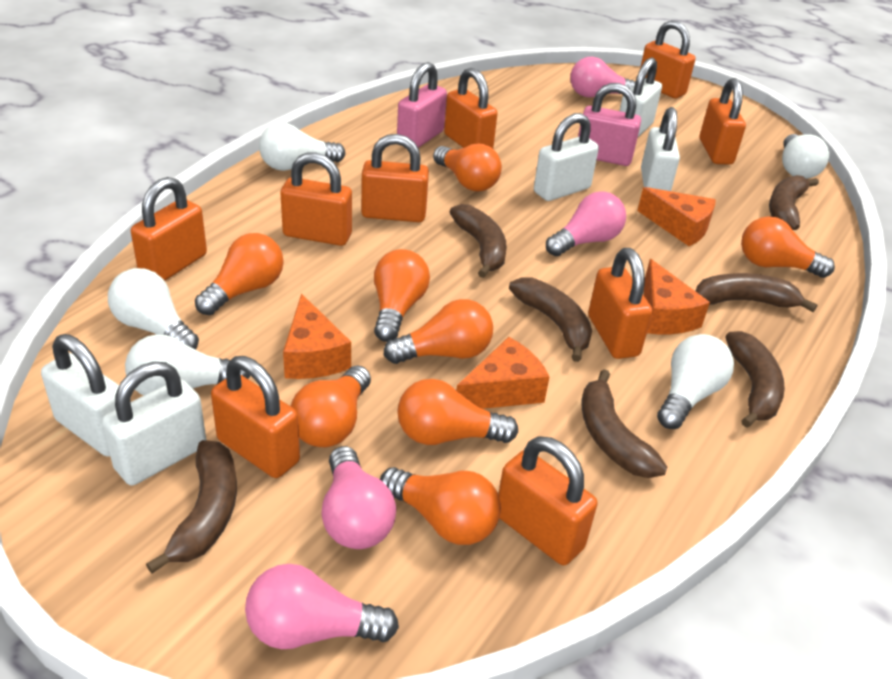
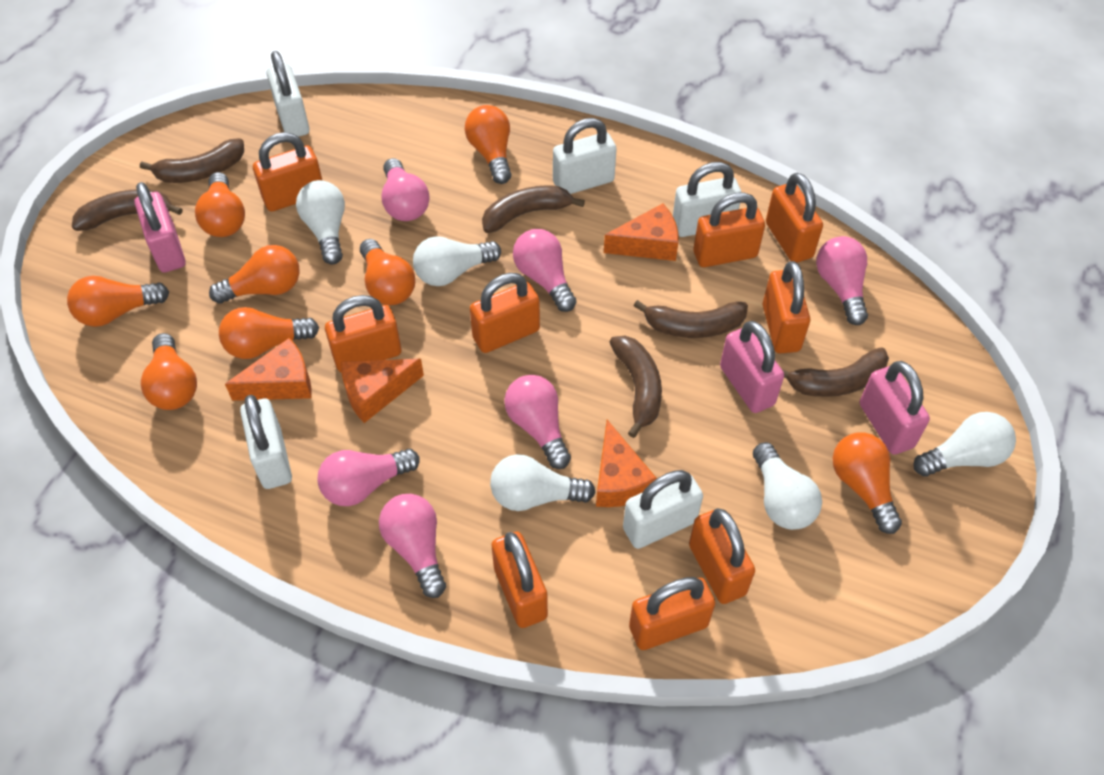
brown banana: 7 -> 6
pink light bulb: 4 -> 6
pink padlock: 2 -> 3

